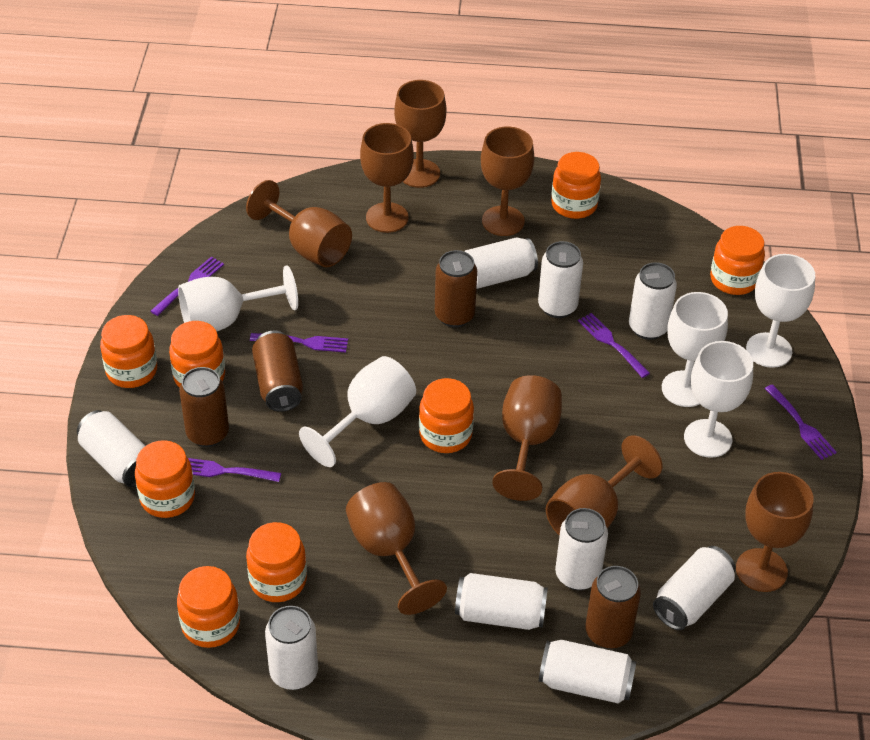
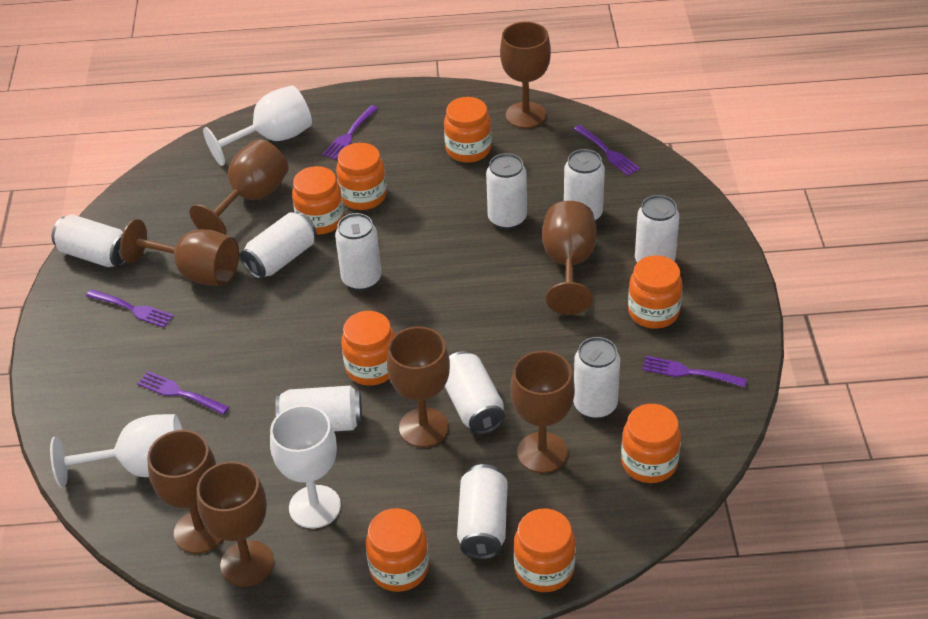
brown can: 4 -> 0
white can: 9 -> 10
white goblet: 5 -> 3

